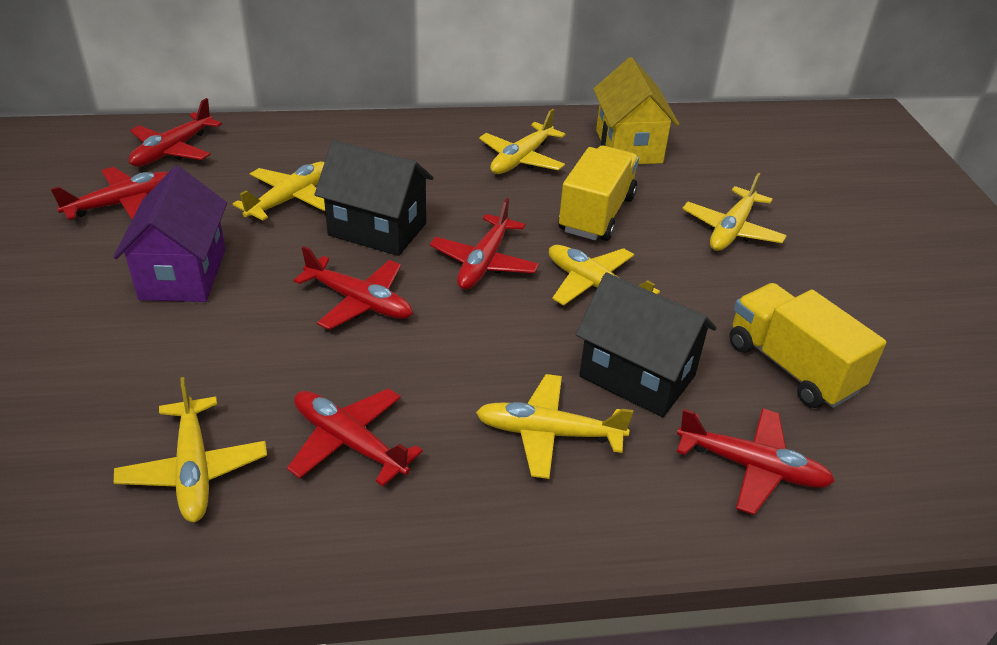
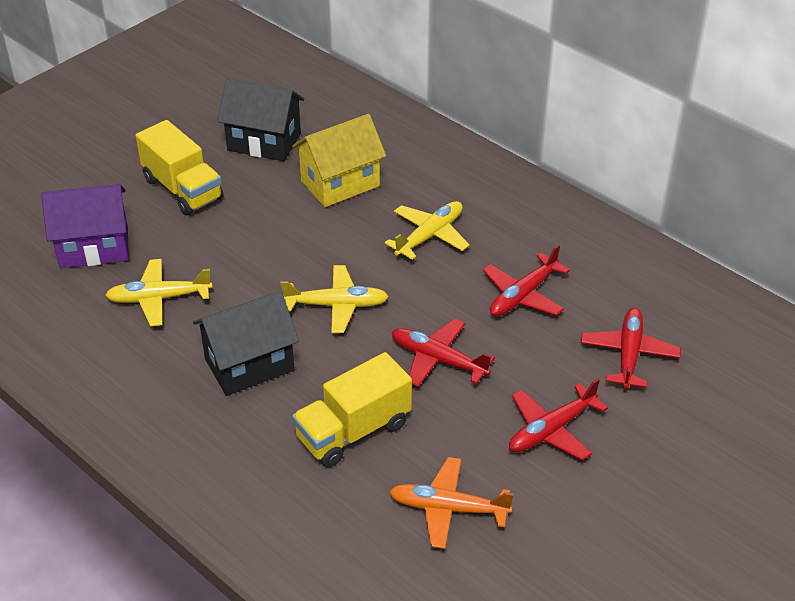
orange plane: 0 -> 1
red plane: 6 -> 4
yellow plane: 6 -> 3

